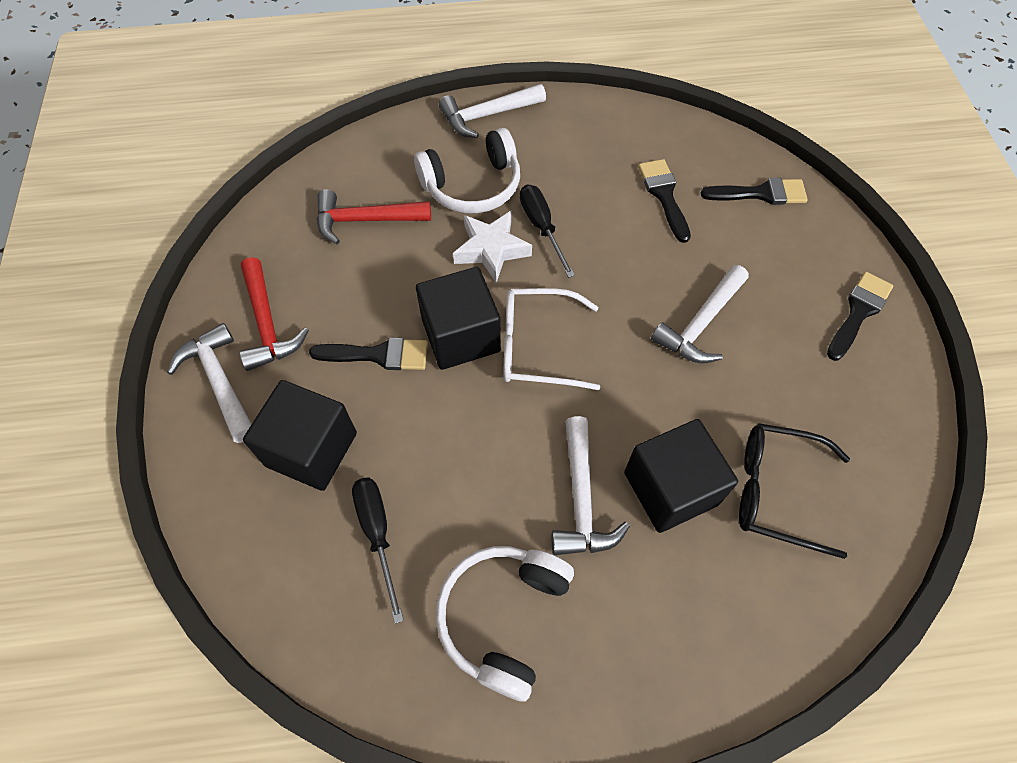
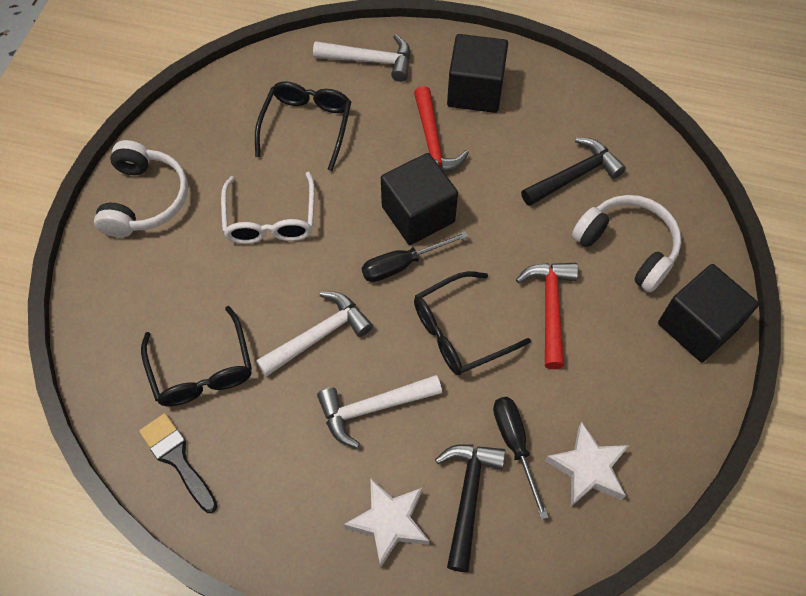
black brush: 4 -> 1
black glasses: 1 -> 3
black hammer: 0 -> 2
white hammer: 4 -> 3
white star: 1 -> 2

